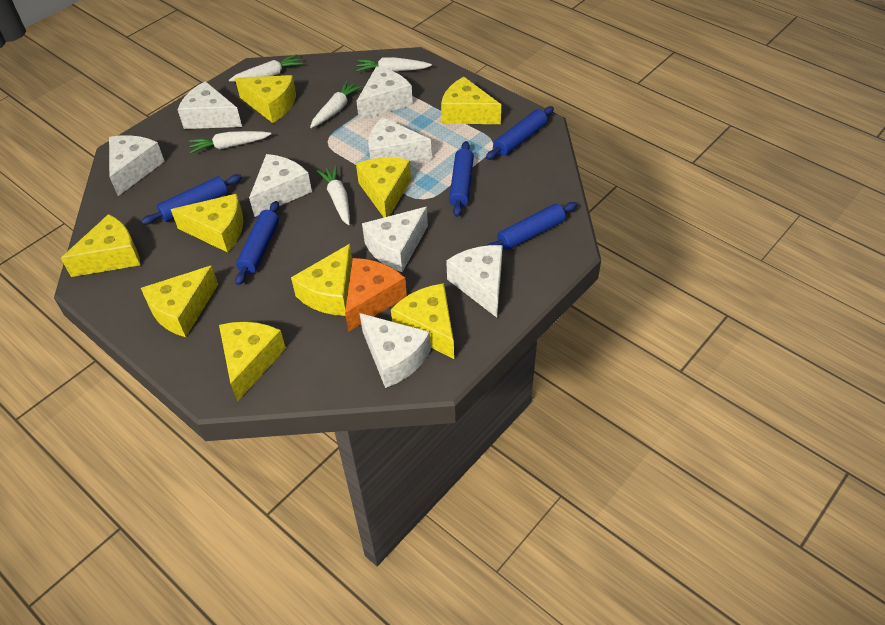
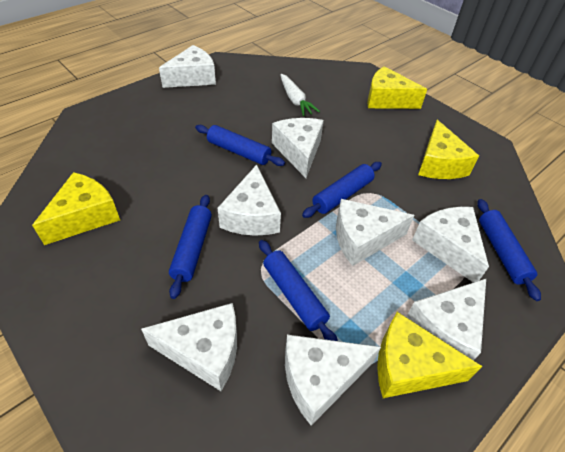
orange cheese: 1 -> 0
white carrot: 5 -> 1
yellow cheese: 9 -> 4

